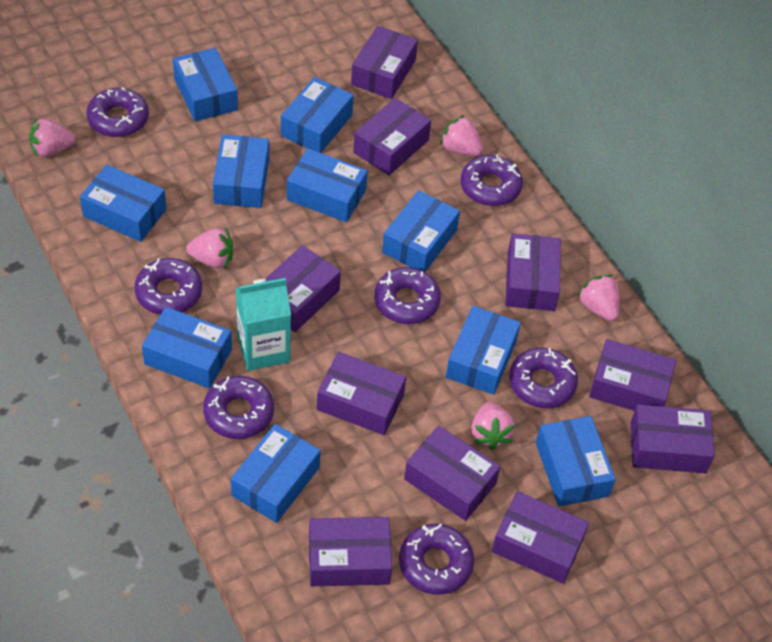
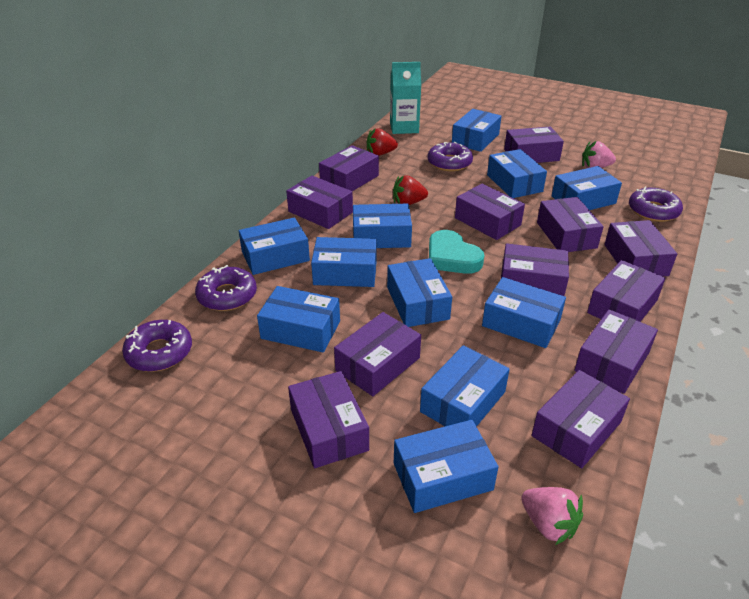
blue box: 10 -> 11
pink strawberry: 5 -> 2
purple box: 10 -> 12
purple donut: 7 -> 4
red strawberry: 0 -> 2
turquoise heart: 0 -> 1

